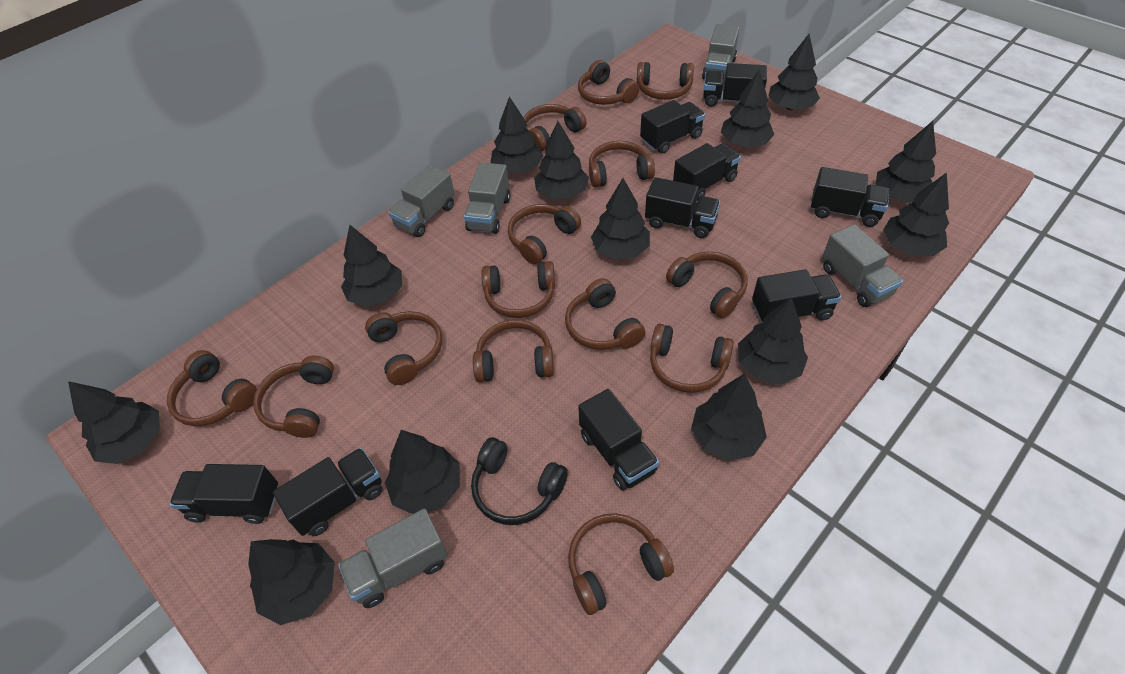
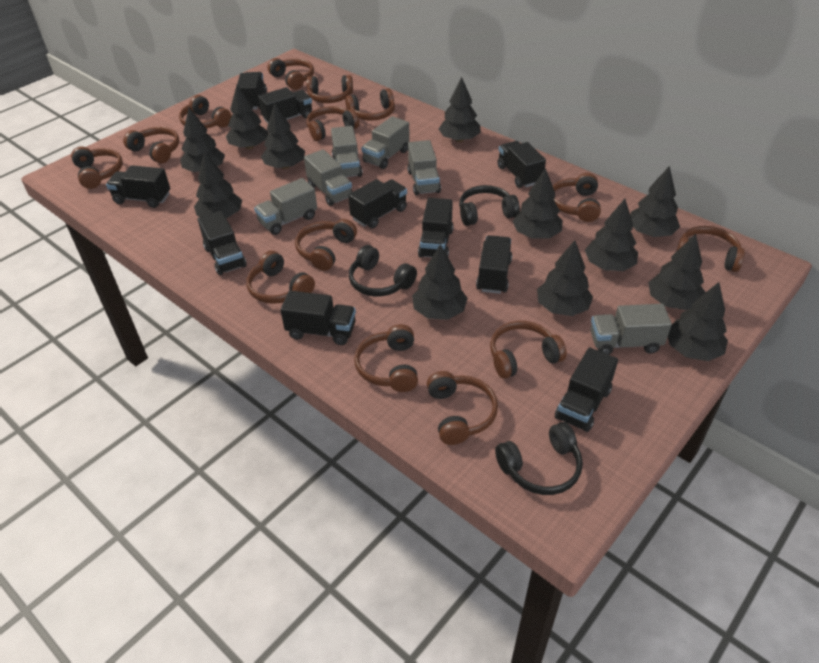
black headphones: 1 -> 3
black tree: 13 -> 12
black truck: 9 -> 10
grey truck: 5 -> 6

